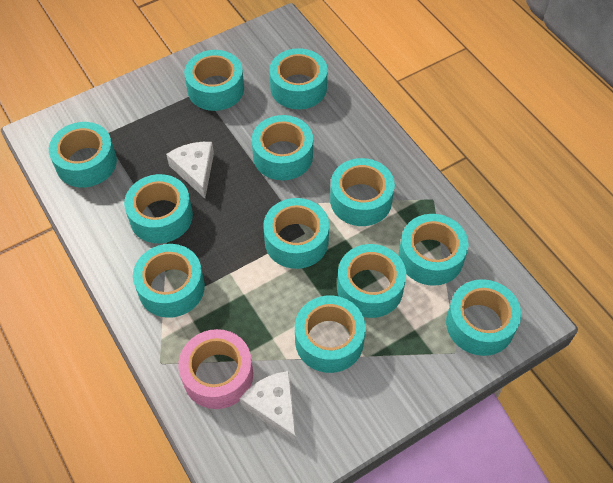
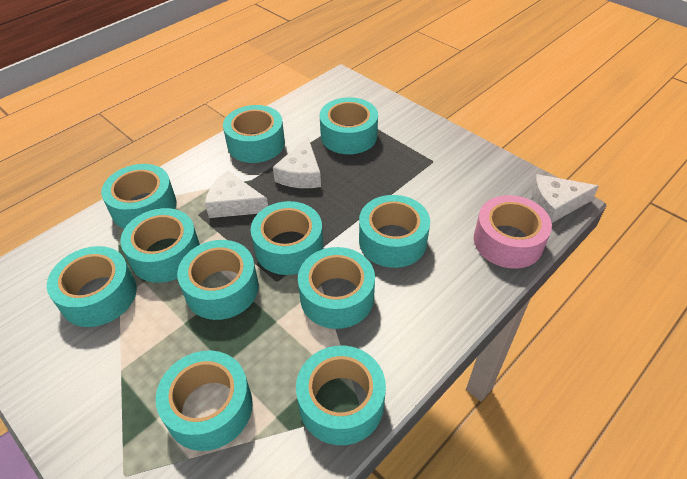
turquoise tape: 12 -> 11
white cheese: 2 -> 3

